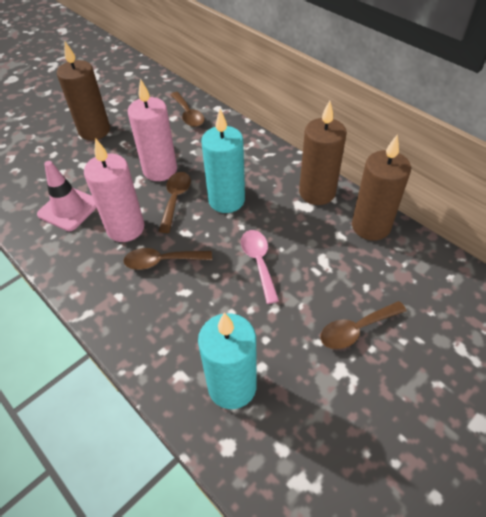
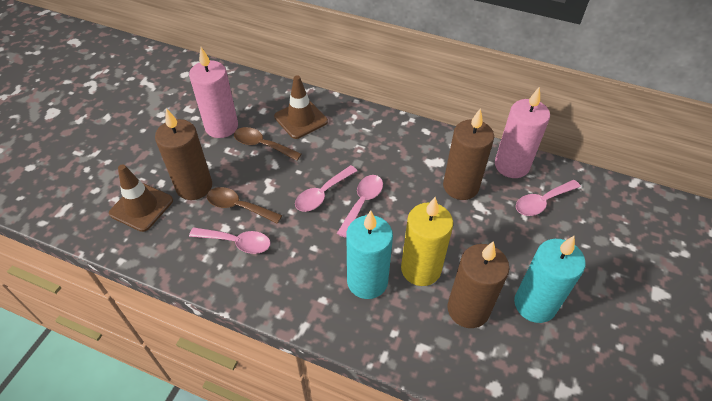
brown spoon: 4 -> 2
brown traffic cone: 0 -> 2
pink spoon: 1 -> 4
pink traffic cone: 1 -> 0
yellow candle: 0 -> 1

